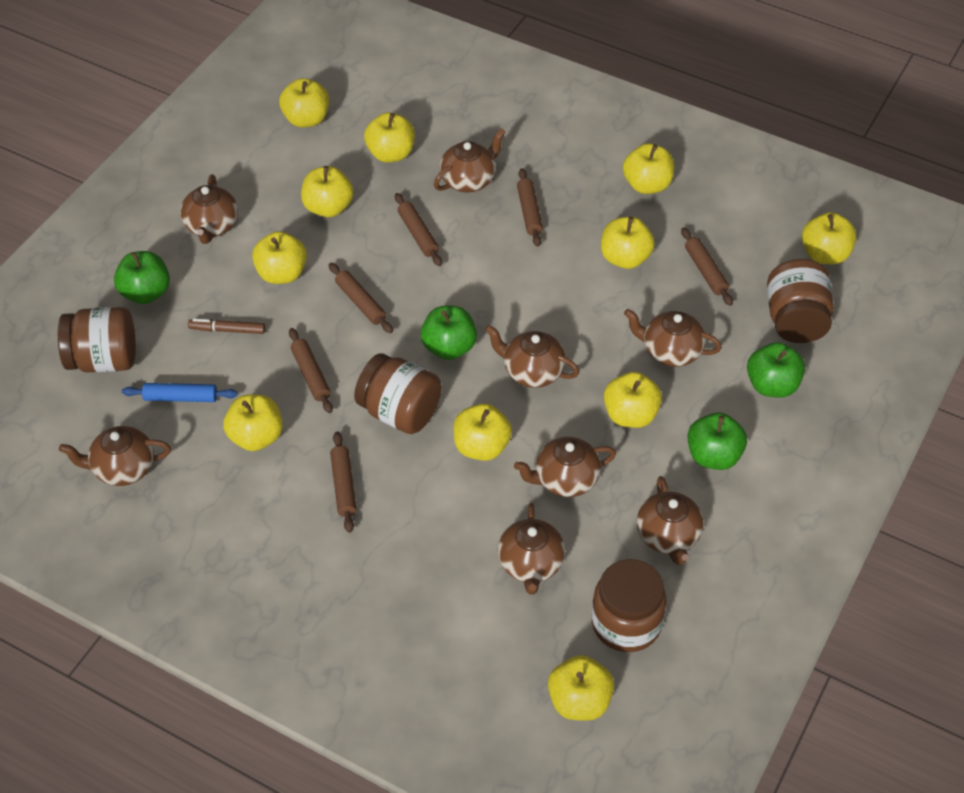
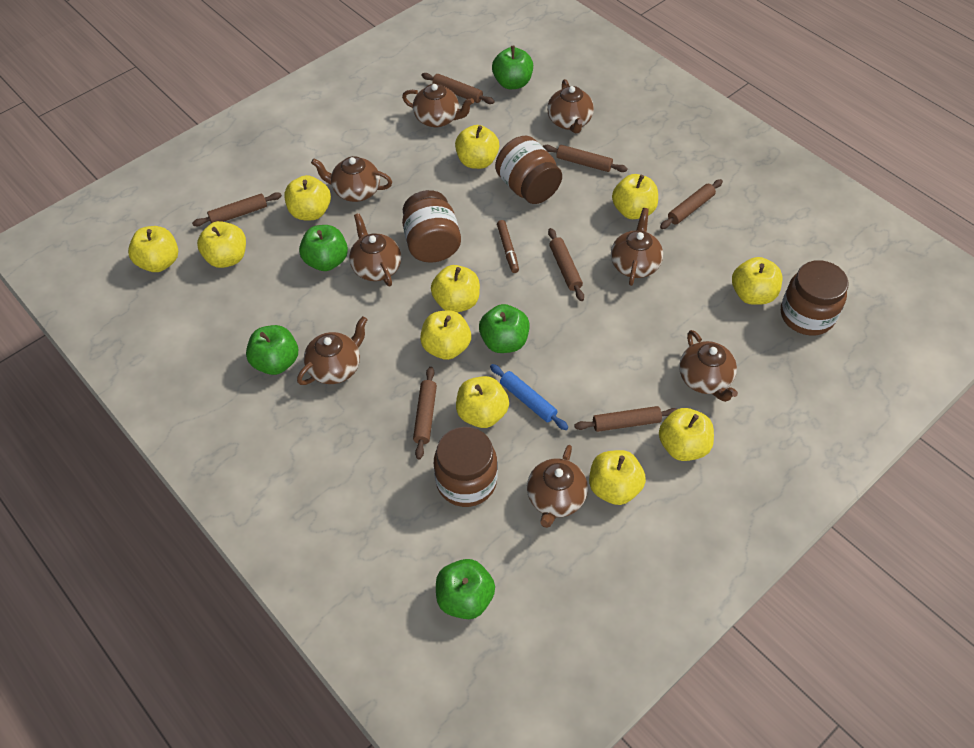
brown rolling pin: 6 -> 7
green apple: 4 -> 5

